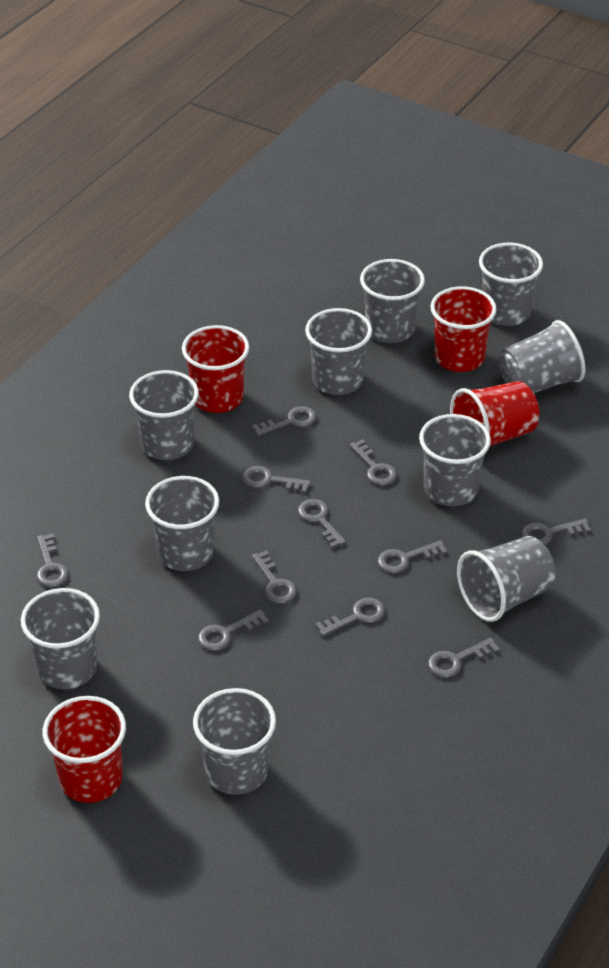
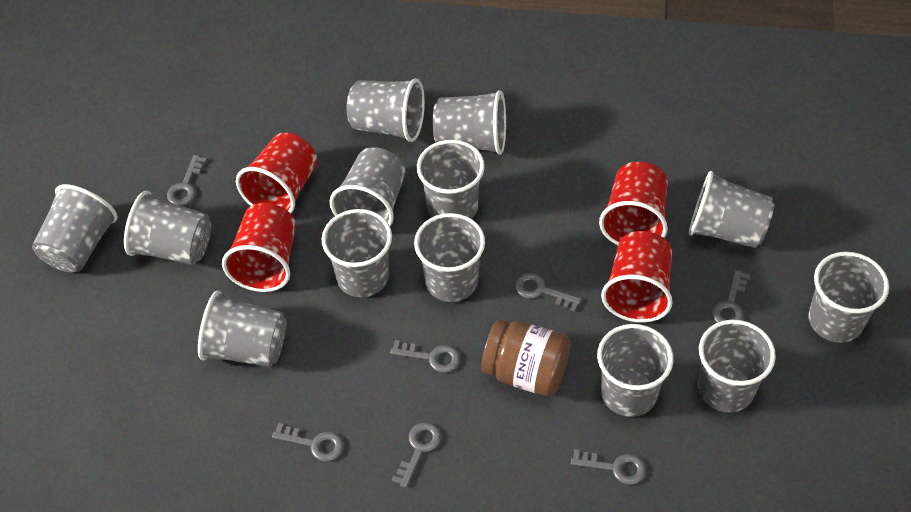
brown jar: 0 -> 1
grey cup: 10 -> 13
grey key: 11 -> 7

